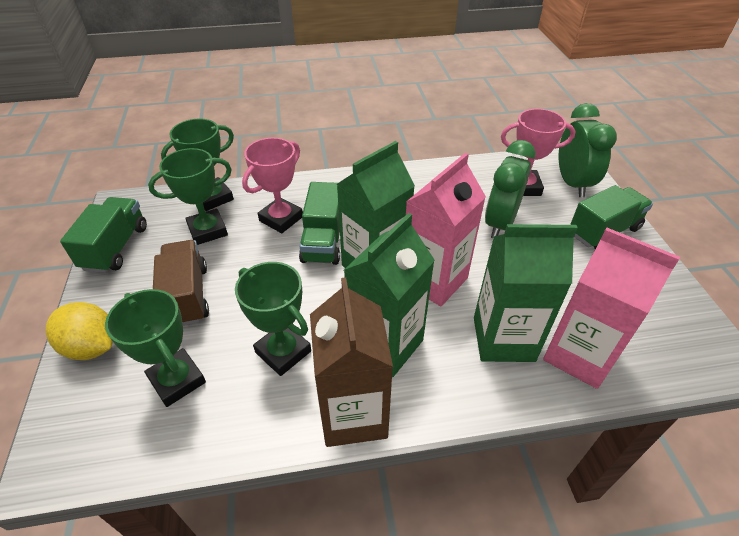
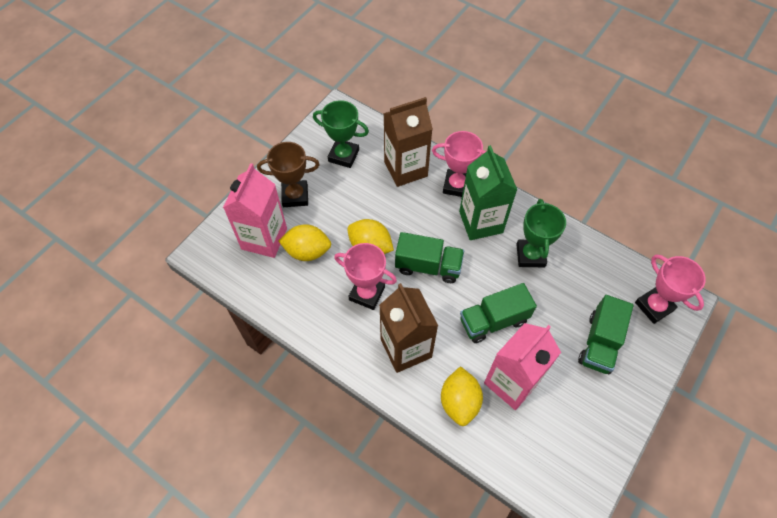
brown carton: 1 -> 2
brown trophy: 0 -> 1
brown truck: 1 -> 0
green carton: 3 -> 1
green clock: 2 -> 0
green trophy: 4 -> 2
pink trophy: 2 -> 3
yellow lemon: 1 -> 3

